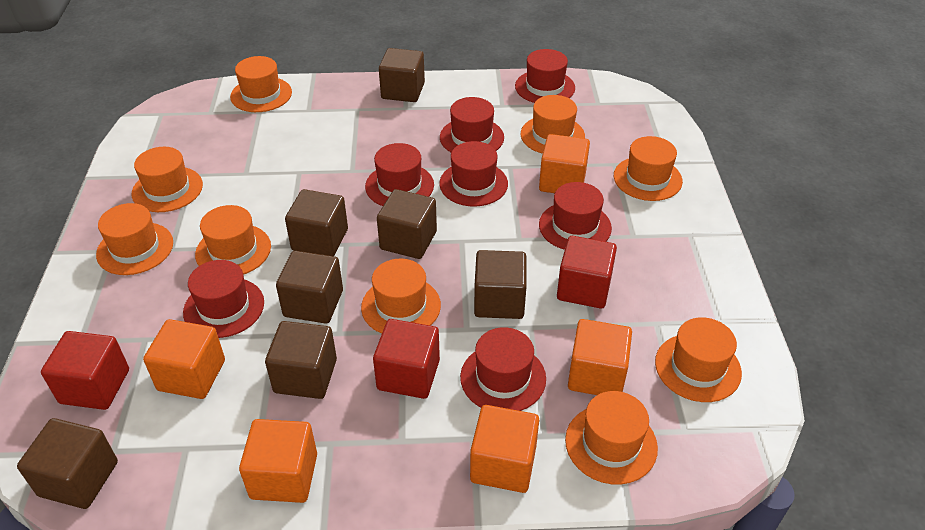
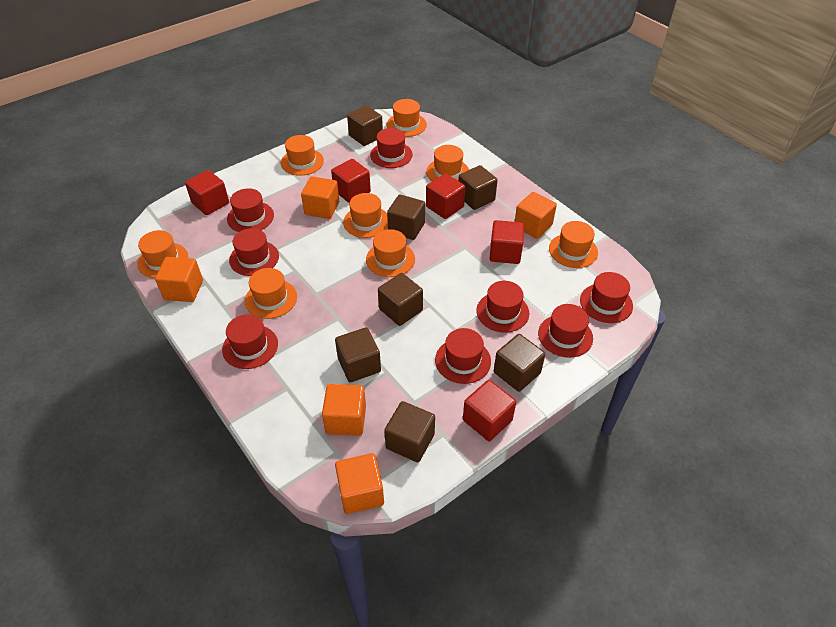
orange hat: 9 -> 8
red cube: 3 -> 5
red hat: 7 -> 8

